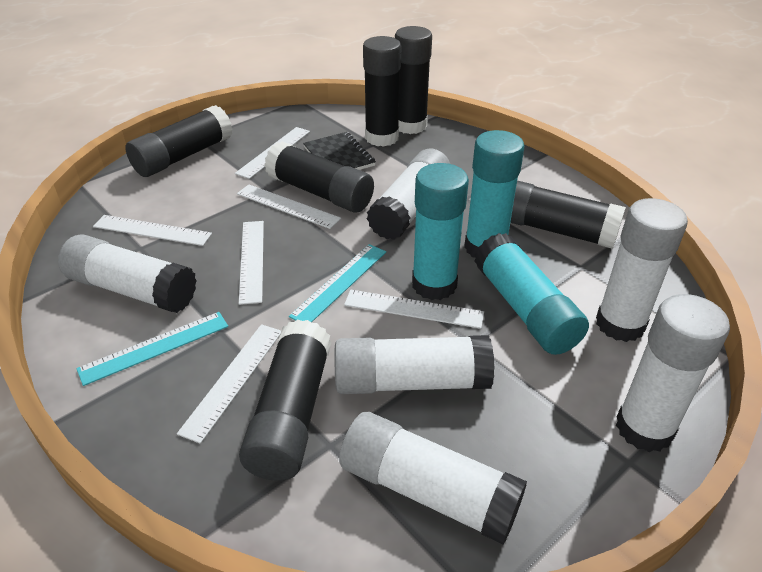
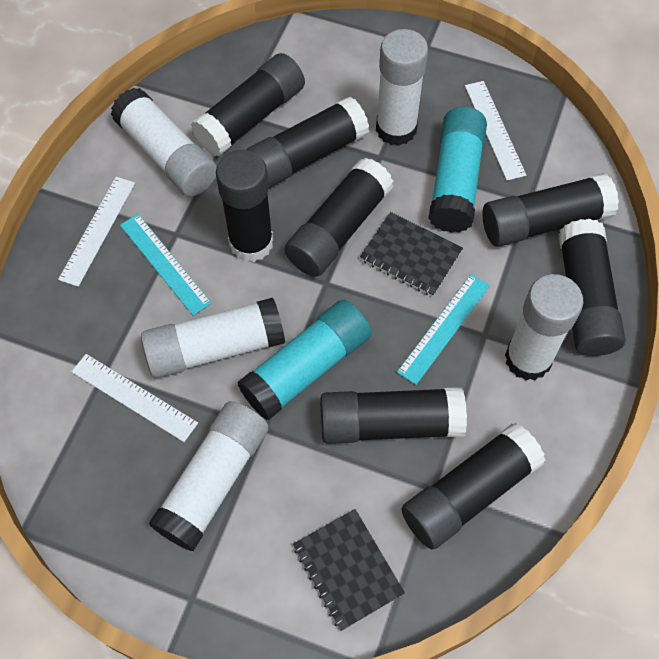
black glue stick: 6 -> 8
black notebook: 1 -> 2
turquoise glue stick: 3 -> 2
white glue stick: 6 -> 5
white ruler: 6 -> 3

